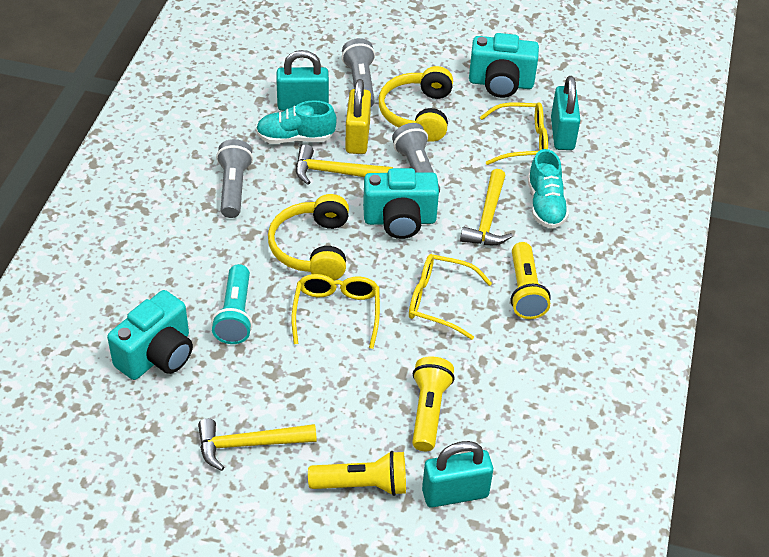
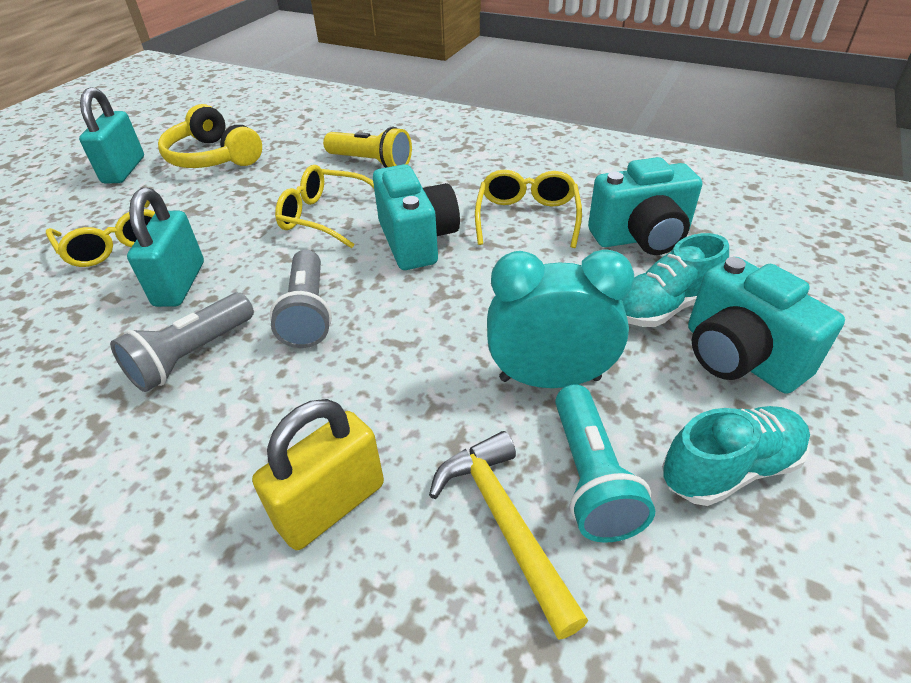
grey flashlight: 3 -> 2
turquoise clock: 0 -> 1
turquoise padlock: 3 -> 2
yellow flashlight: 3 -> 1
yellow hammer: 3 -> 1
yellow headphones: 2 -> 1

